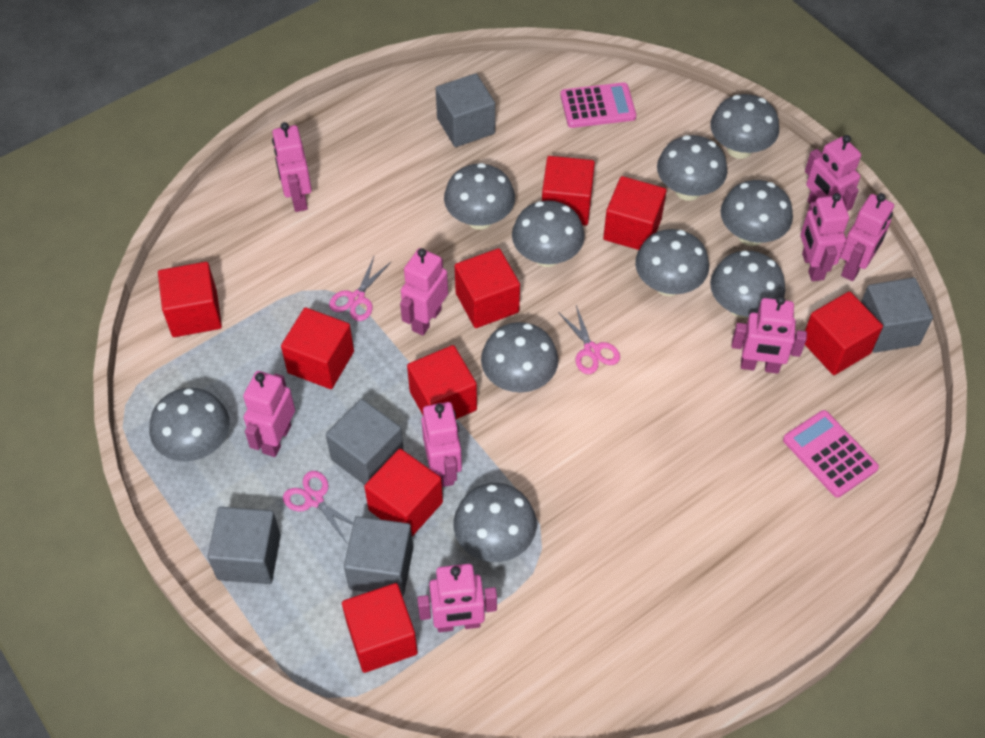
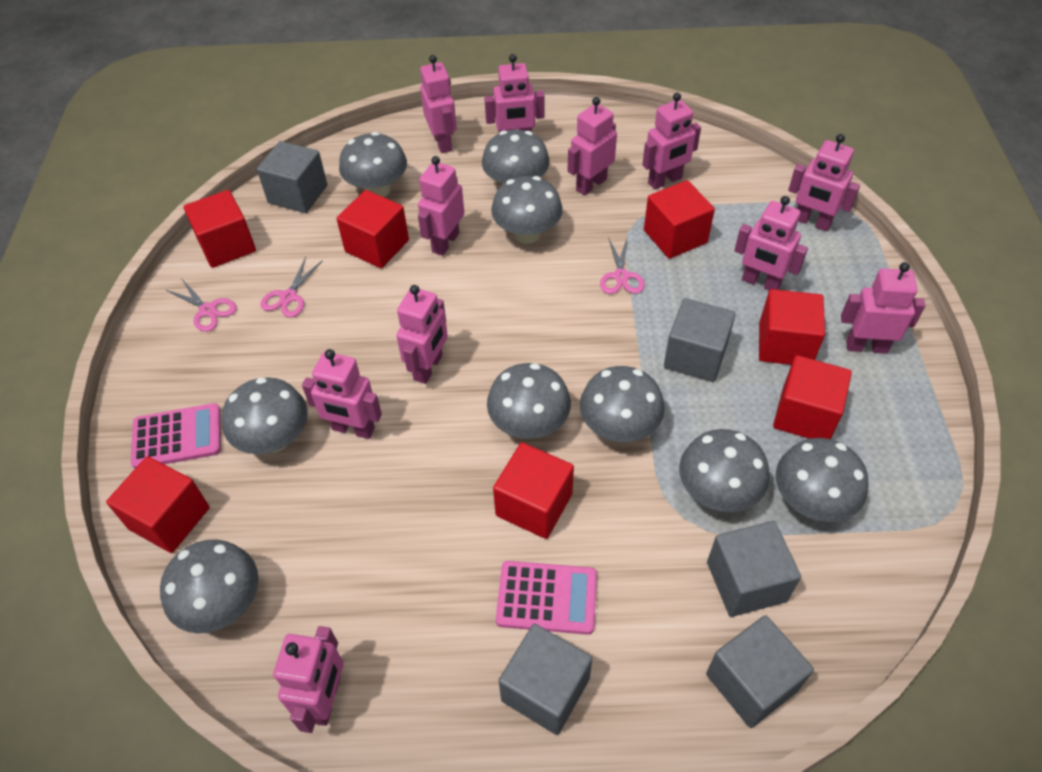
grey mushroom: 10 -> 9
pink robot: 9 -> 11
red cube: 9 -> 7

